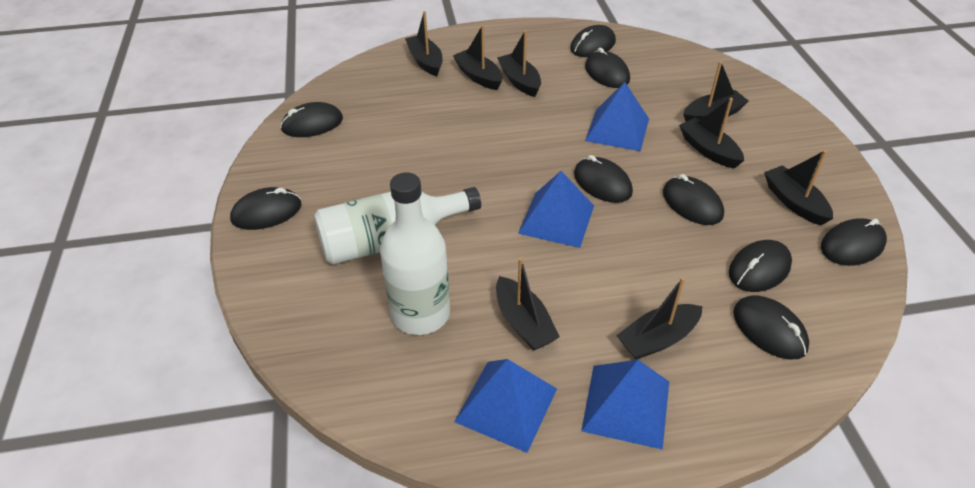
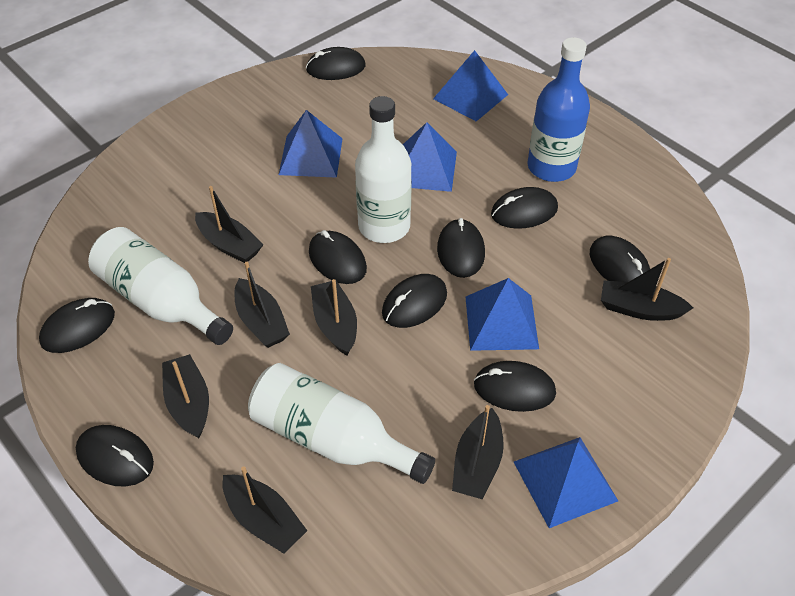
black boat: 8 -> 7
blue bottle: 0 -> 1
blue pyramid: 4 -> 5
white bottle: 2 -> 3

